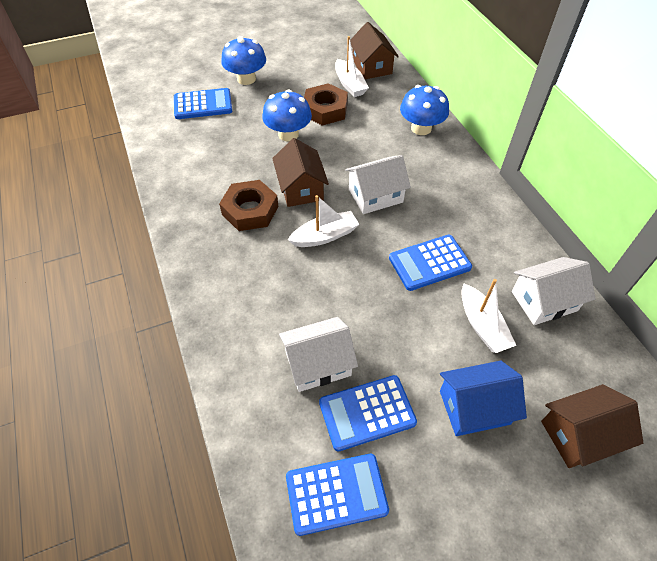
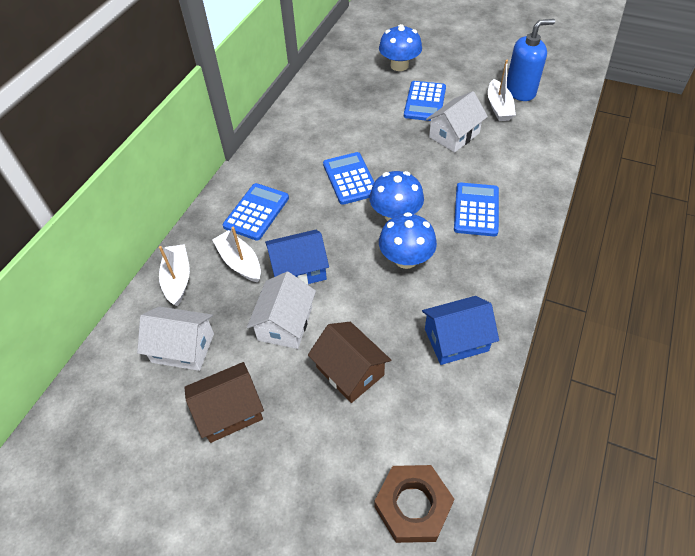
blue house: 1 -> 2
blue soap dispenser: 0 -> 1
brown house: 3 -> 2
brown nut: 2 -> 1

